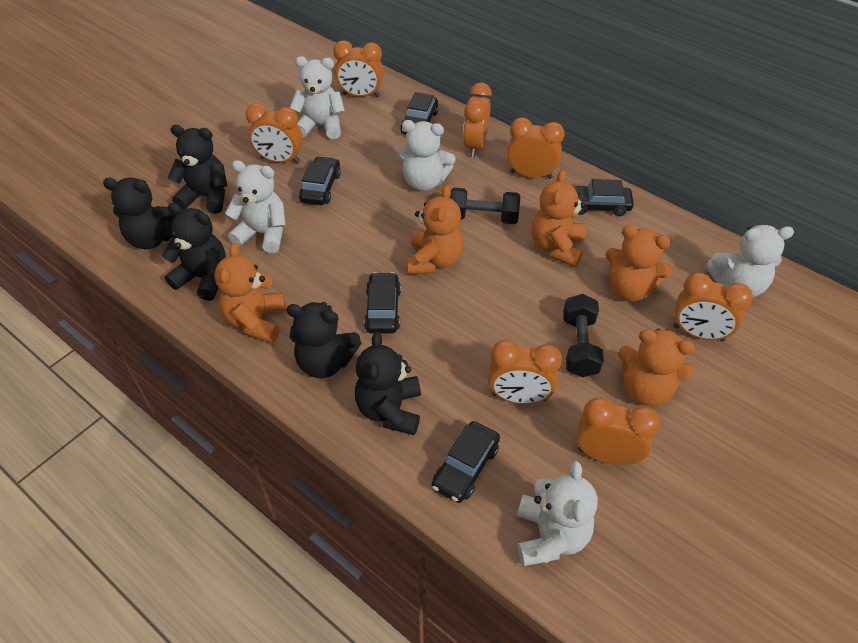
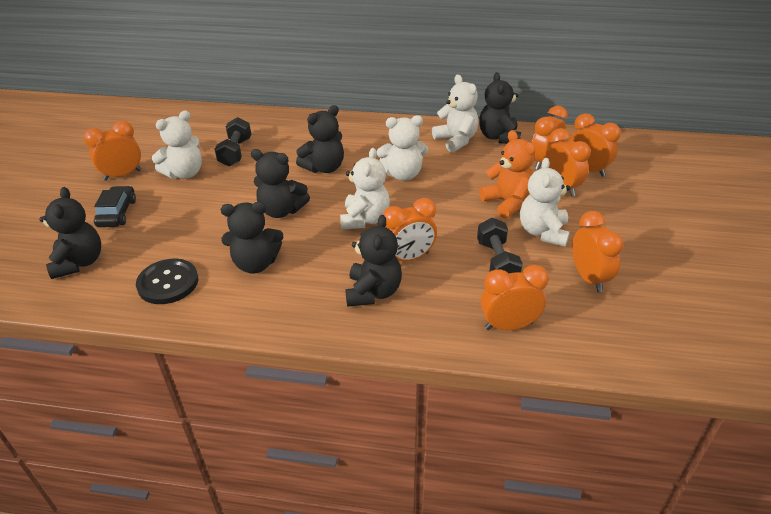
black button: 0 -> 1
black car: 5 -> 1
black teddy bear: 5 -> 6
orange teddy bear: 5 -> 1

